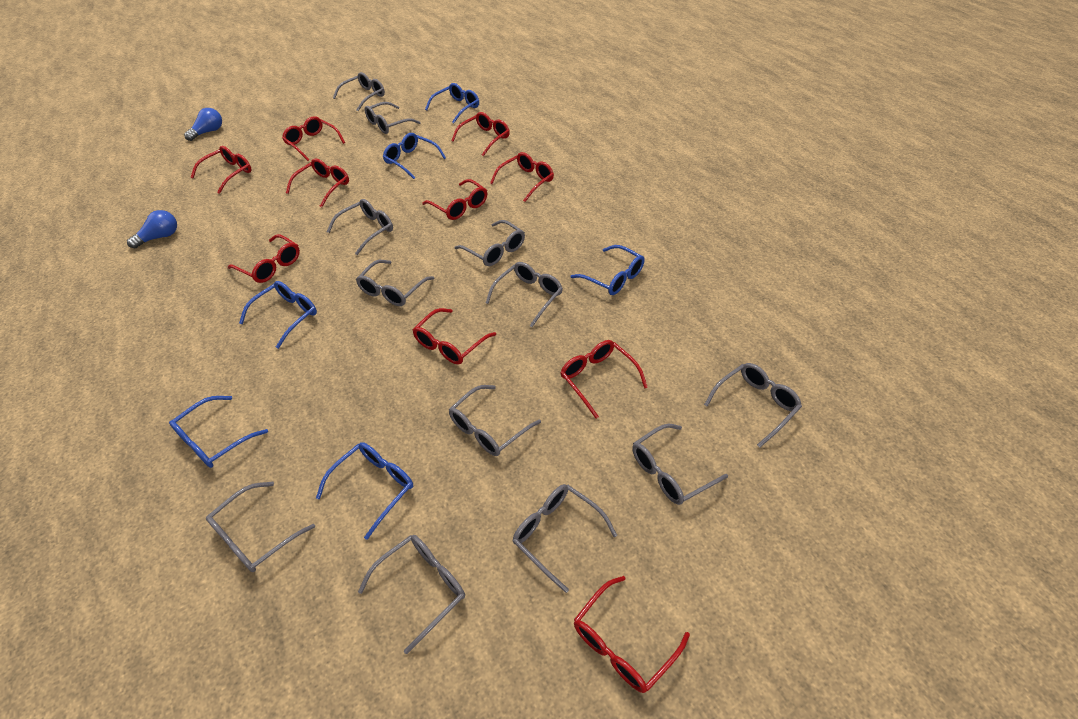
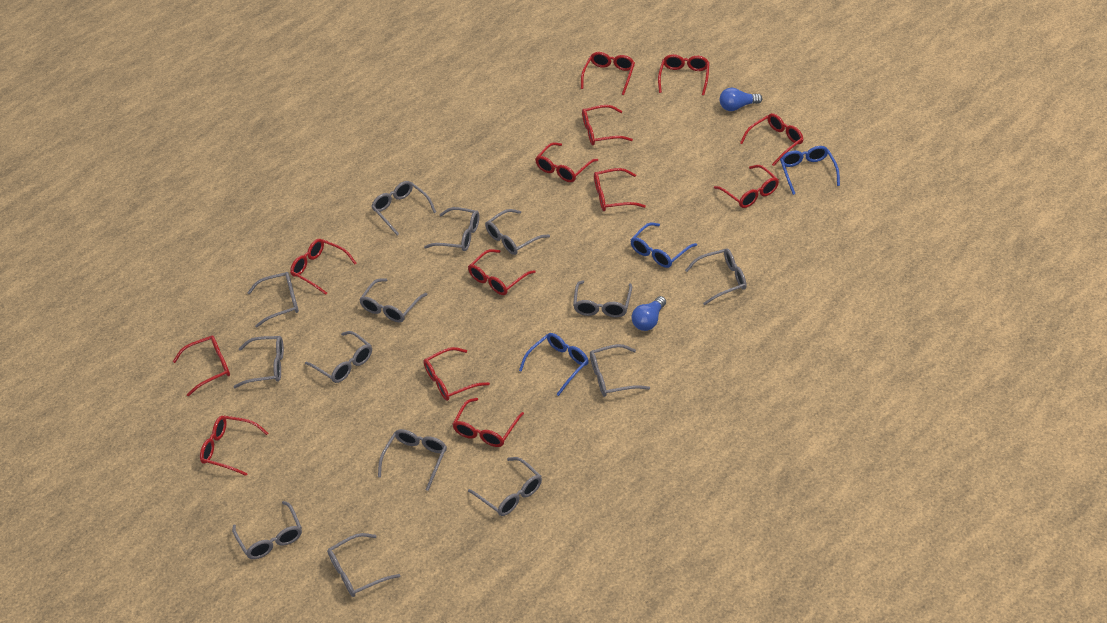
blue glasses: 6 -> 3
grey glasses: 12 -> 14
red glasses: 10 -> 13

